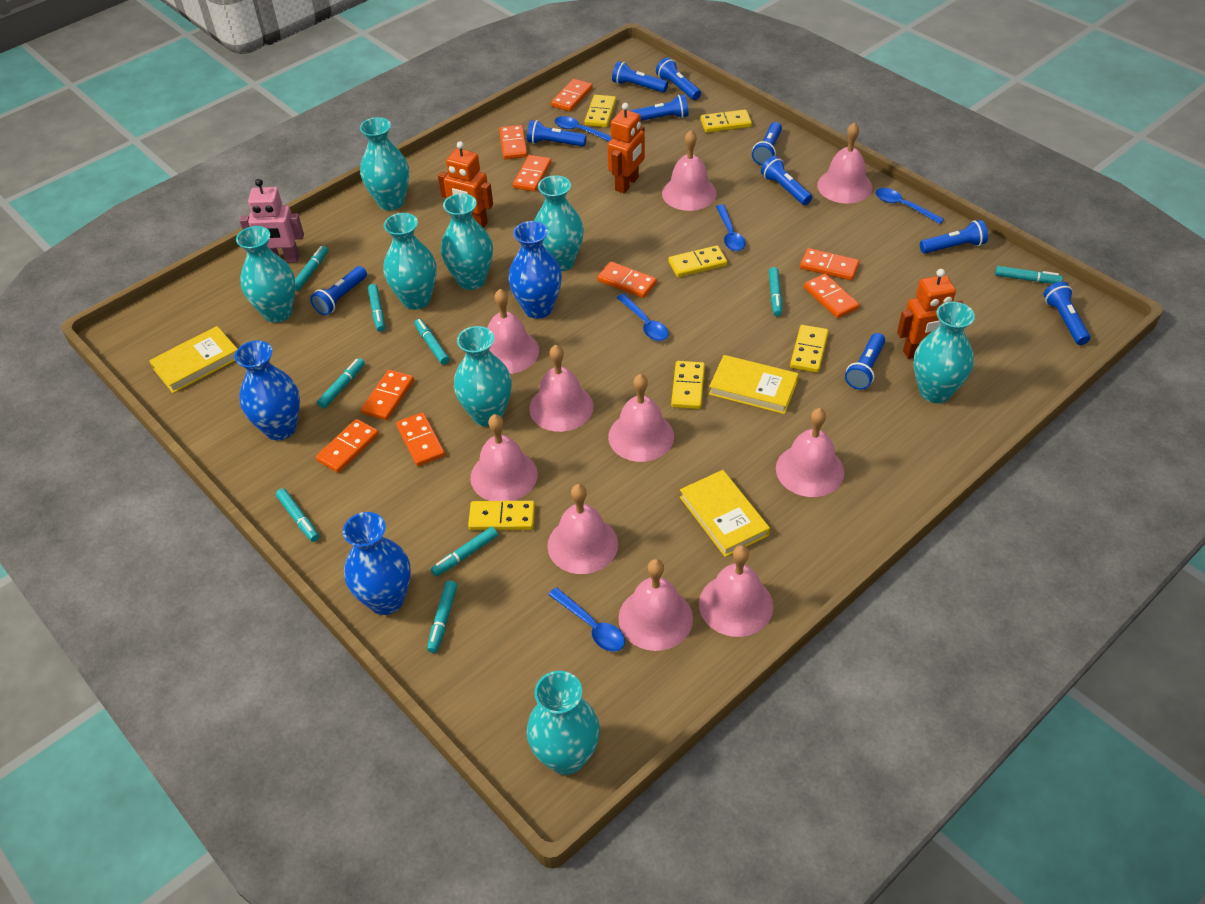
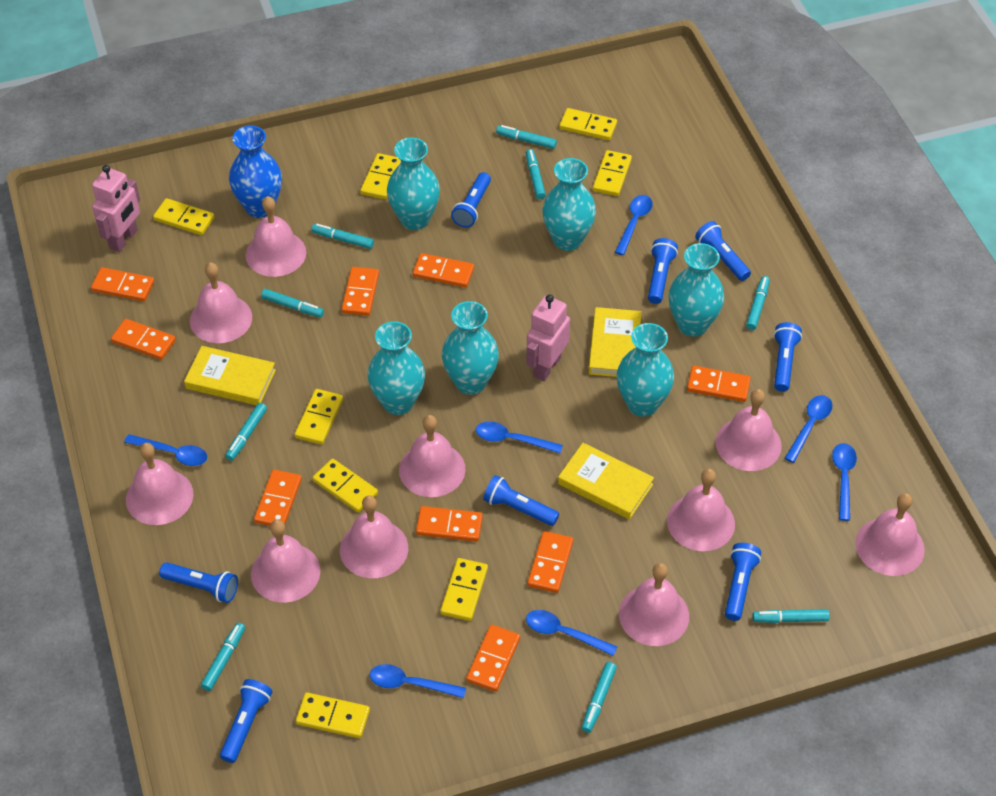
blue flashlight: 10 -> 8
blue spoon: 5 -> 7
blue vase: 3 -> 1
orange robot: 3 -> 0
pink robot: 1 -> 2
turquoise vase: 8 -> 6
yellow domino: 6 -> 8

